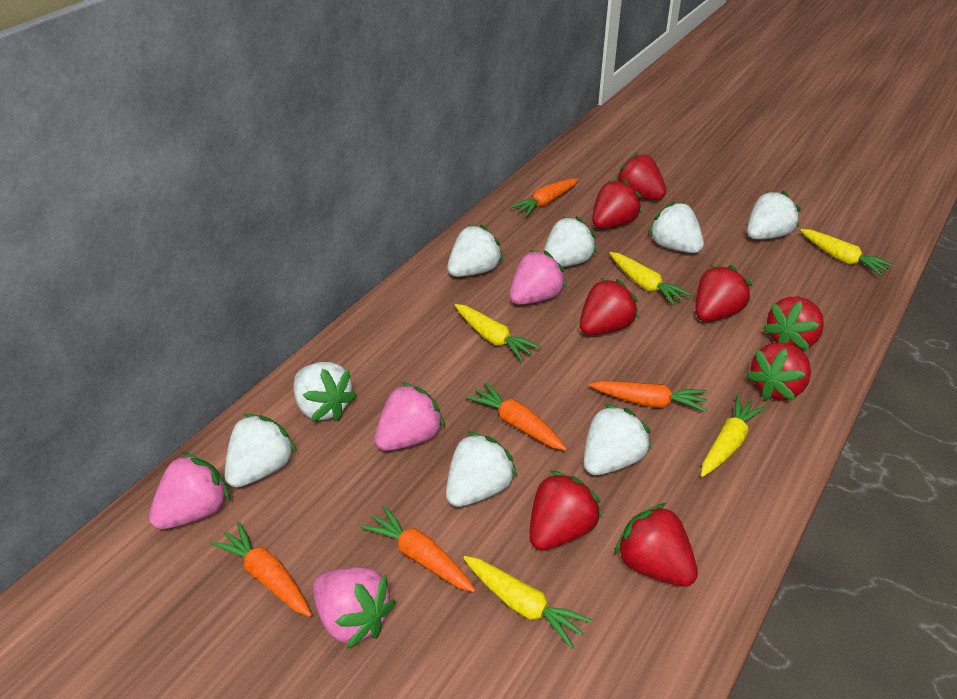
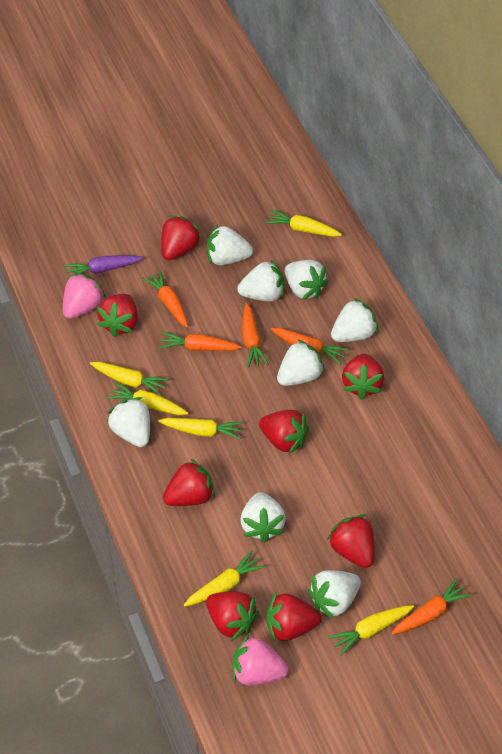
pink strawberry: 4 -> 2
purple carrot: 0 -> 1
yellow carrot: 5 -> 6

